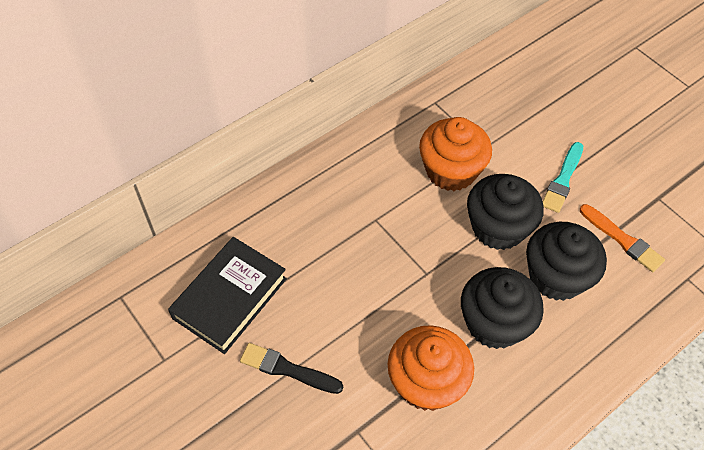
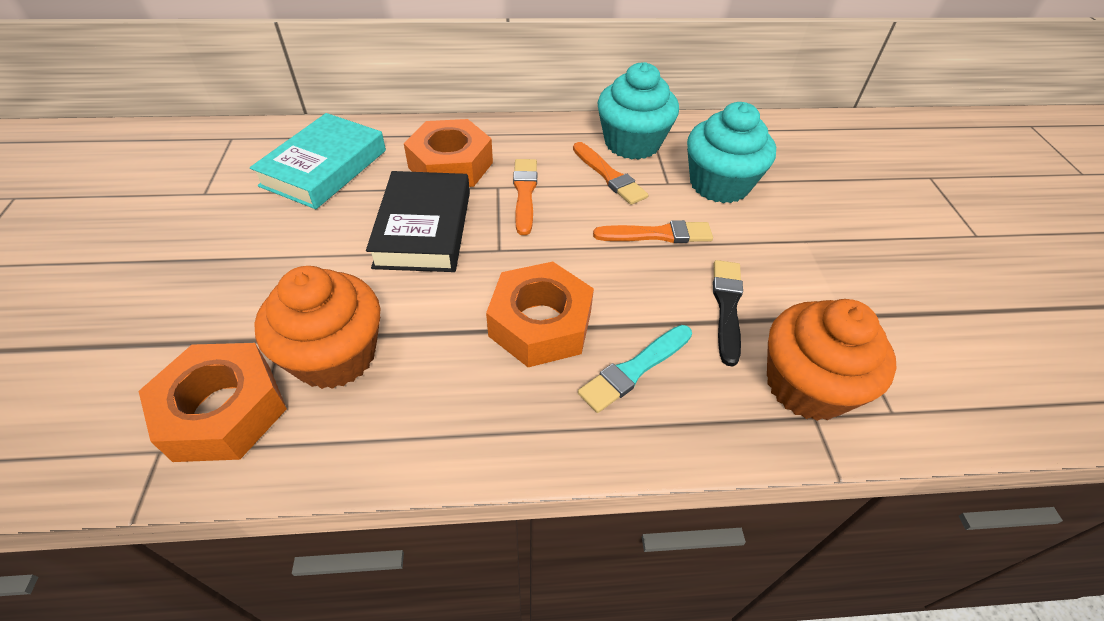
black cupcake: 3 -> 0
orange brush: 1 -> 3
orange nut: 0 -> 3
turquoise book: 0 -> 1
turquoise cupcake: 0 -> 2

